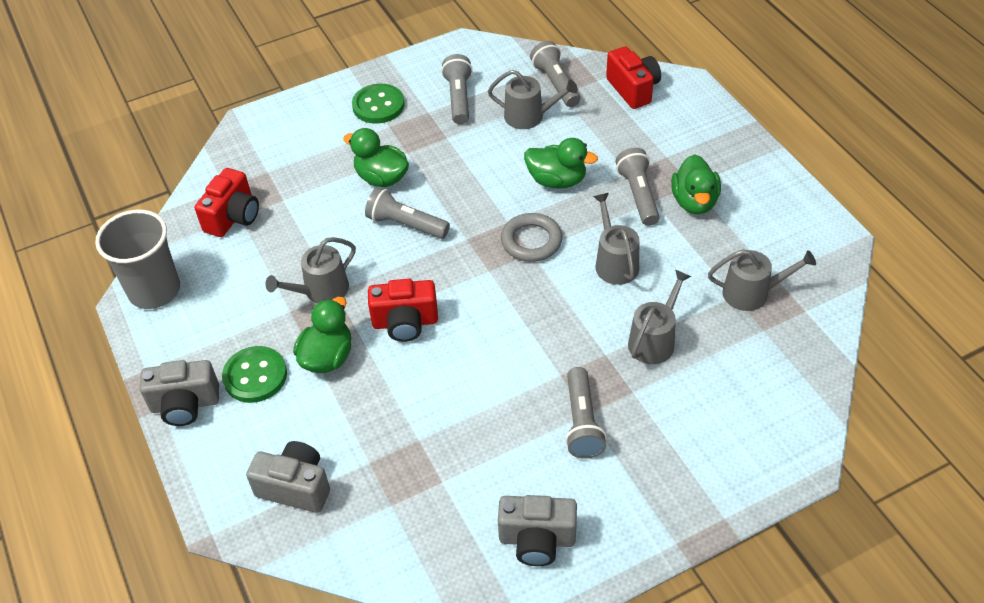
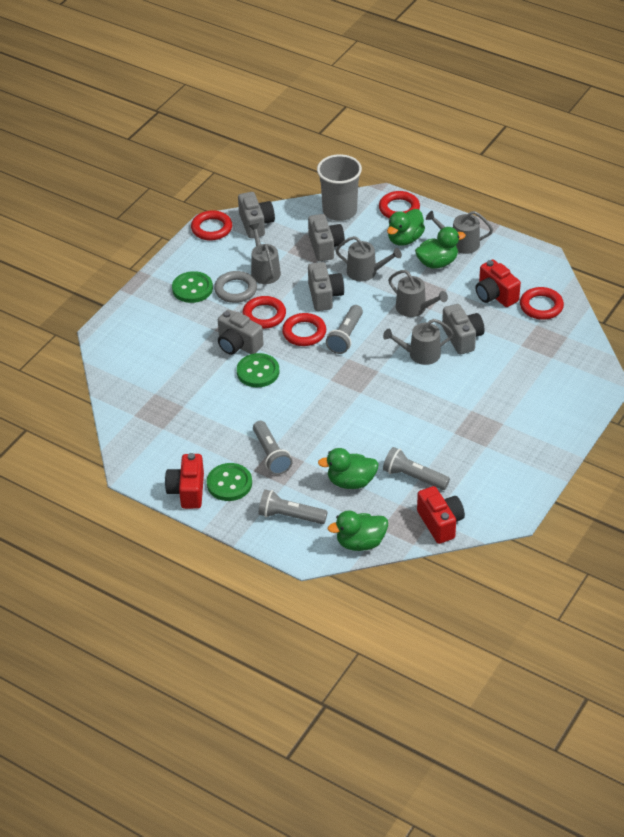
green button: 2 -> 3
grey camera: 3 -> 5
grey flashlight: 5 -> 4
red ring: 0 -> 5

